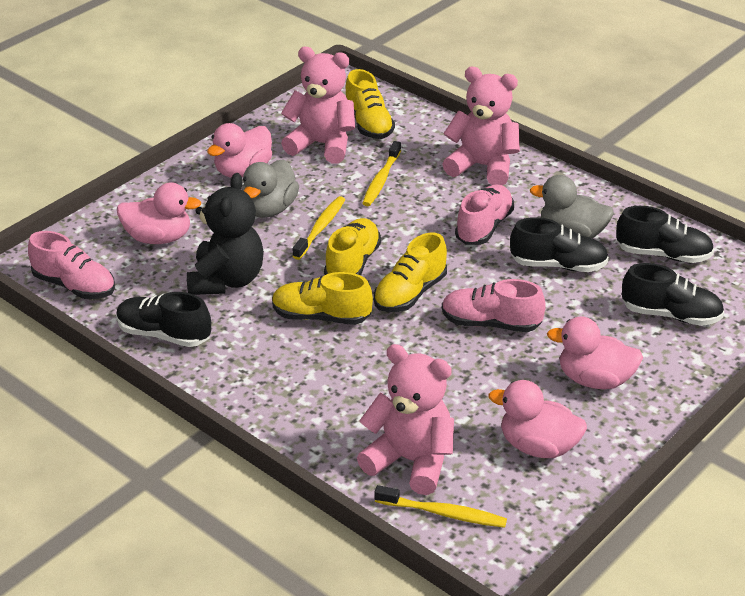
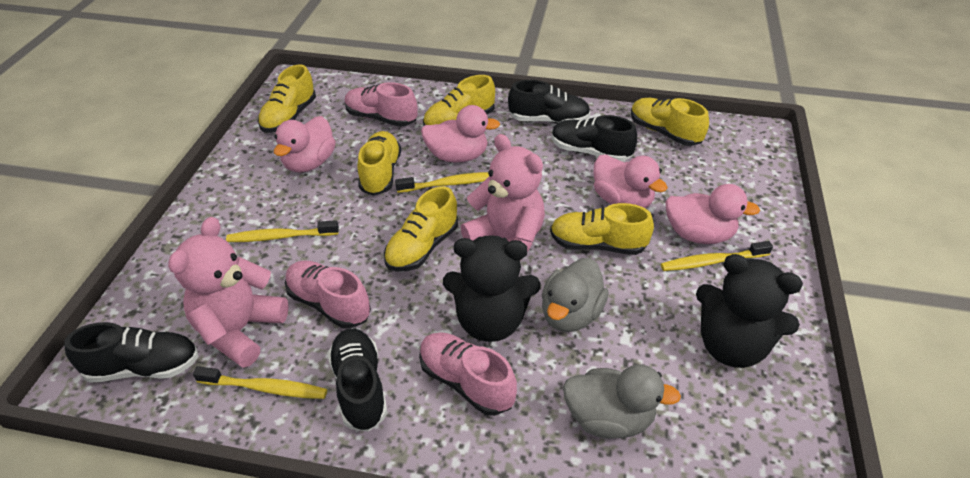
black teddy bear: 1 -> 2
pink teddy bear: 3 -> 2
yellow shoe: 4 -> 6
yellow toothbrush: 3 -> 4

